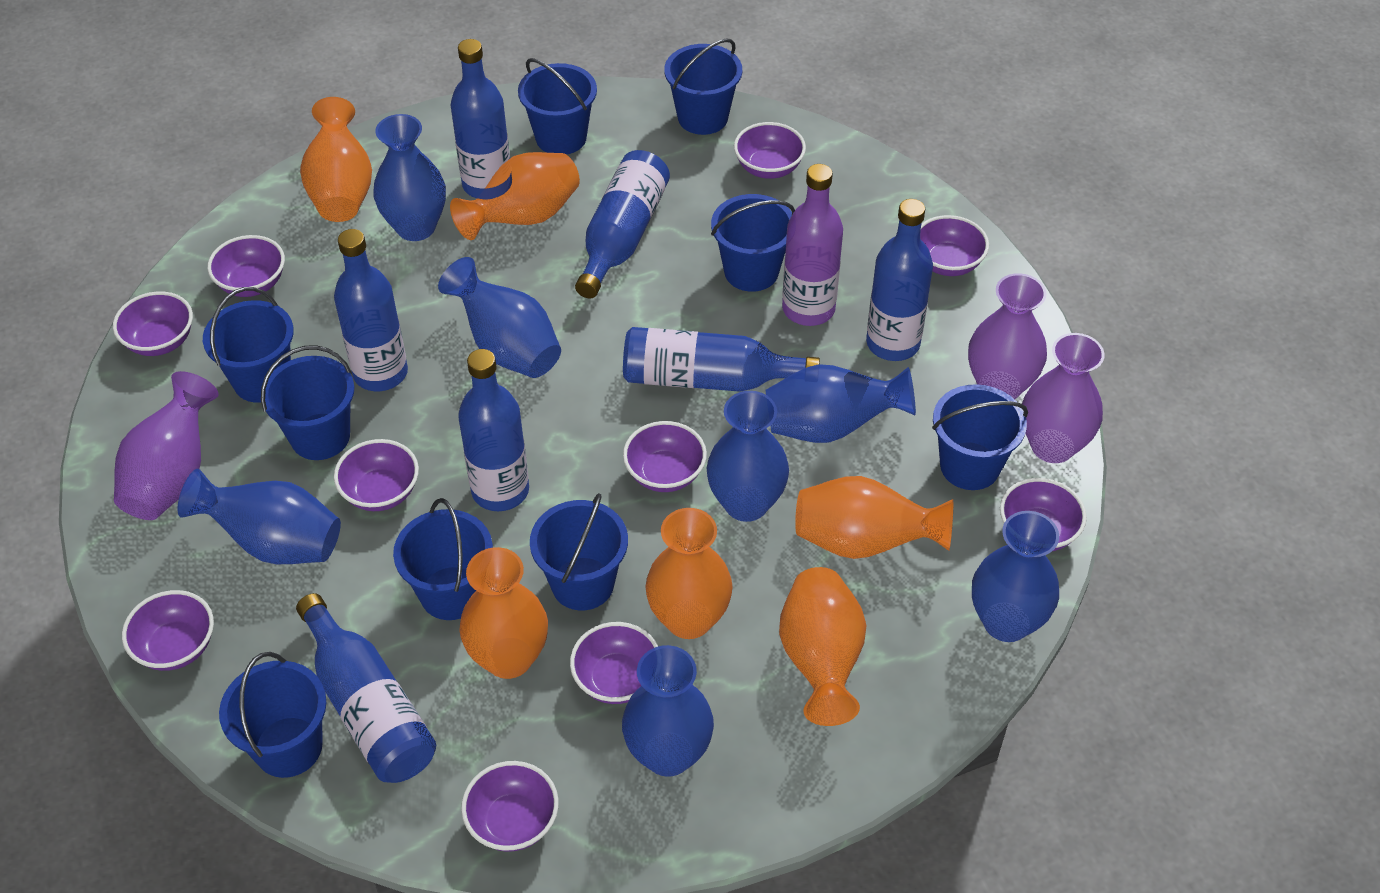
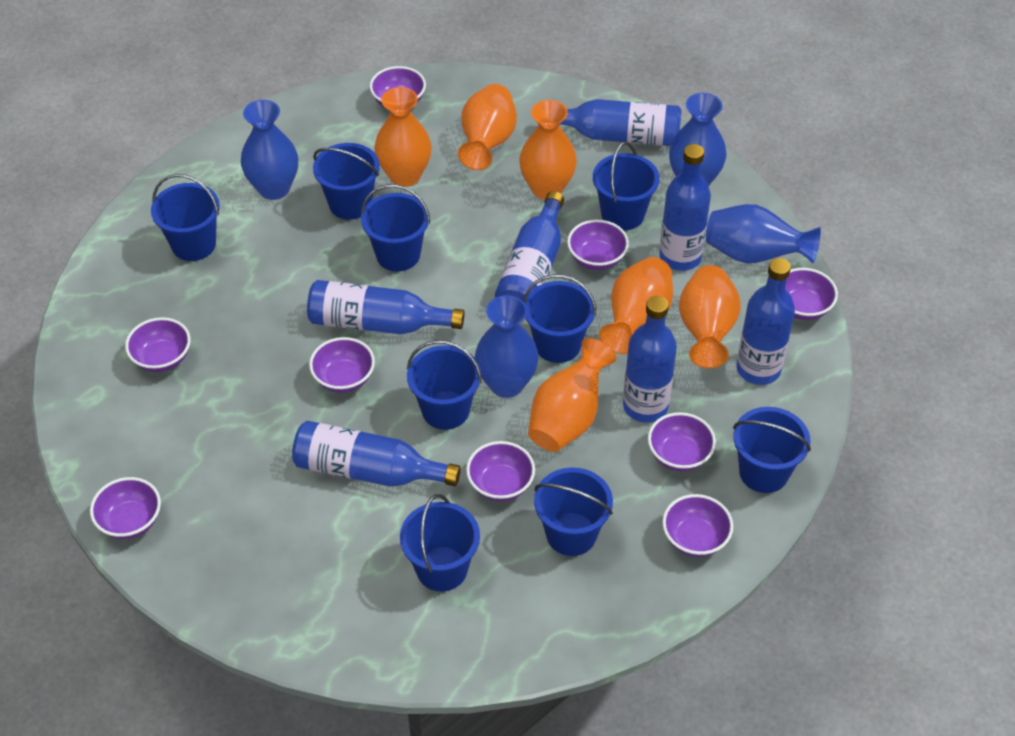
blue vase: 7 -> 4
purple bottle: 1 -> 0
purple bowl: 10 -> 9
purple vase: 3 -> 0

